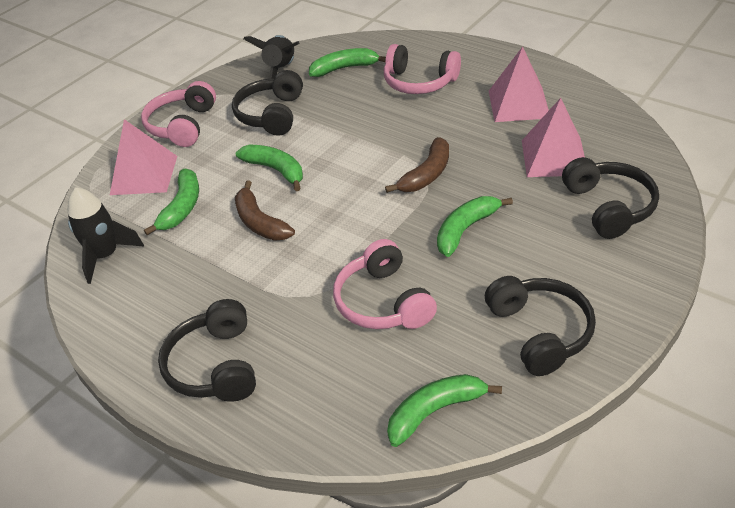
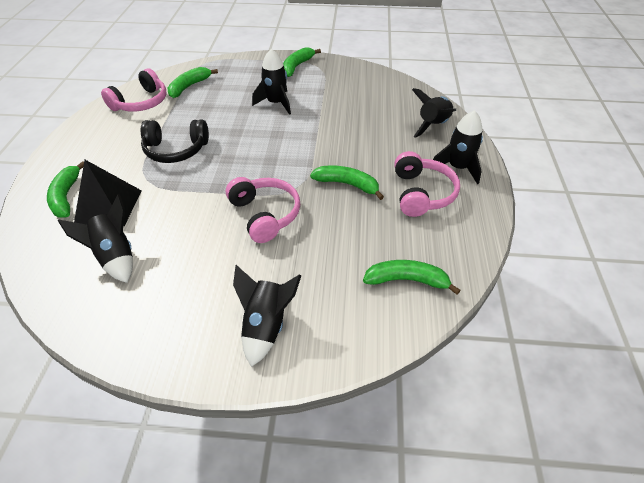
black headphones: 4 -> 1
black pyramid: 0 -> 1
black rocket: 2 -> 5
brown banana: 2 -> 0
pink pyramid: 3 -> 0

